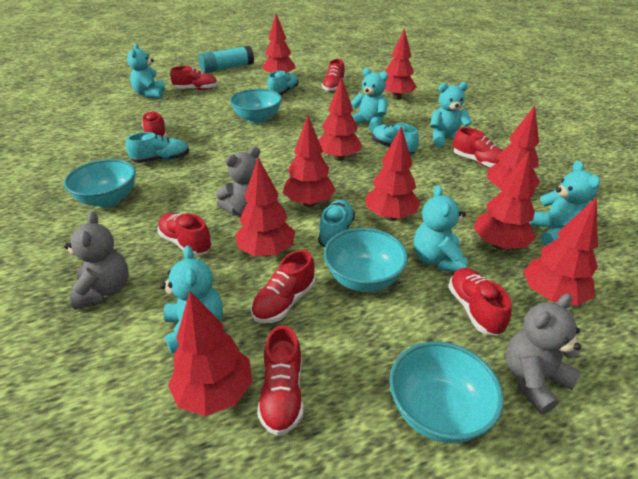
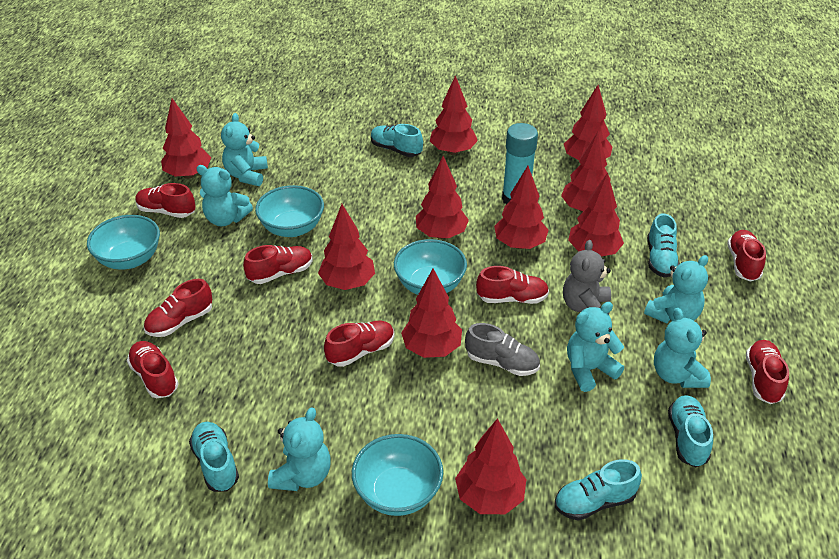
grey shoe: 0 -> 1
grey teddy bear: 3 -> 1
turquoise shoe: 4 -> 5

